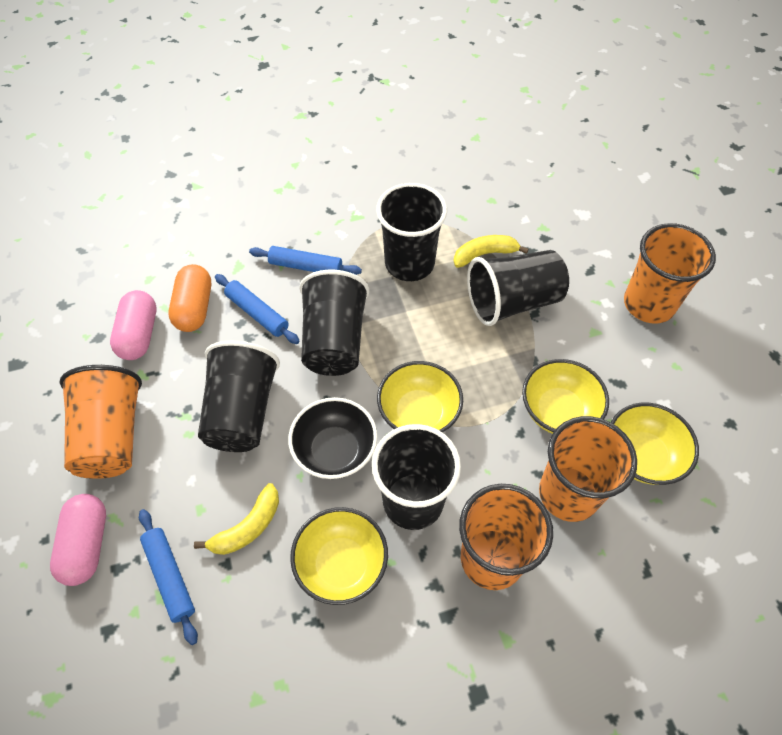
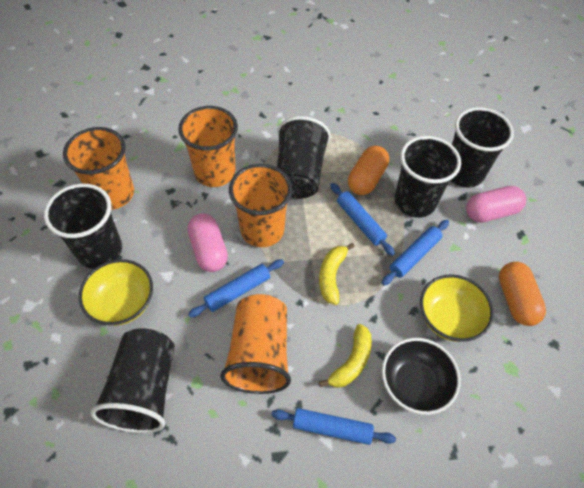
blue rolling pin: 3 -> 4
orange capsule: 1 -> 2
yellow bowl: 4 -> 2

